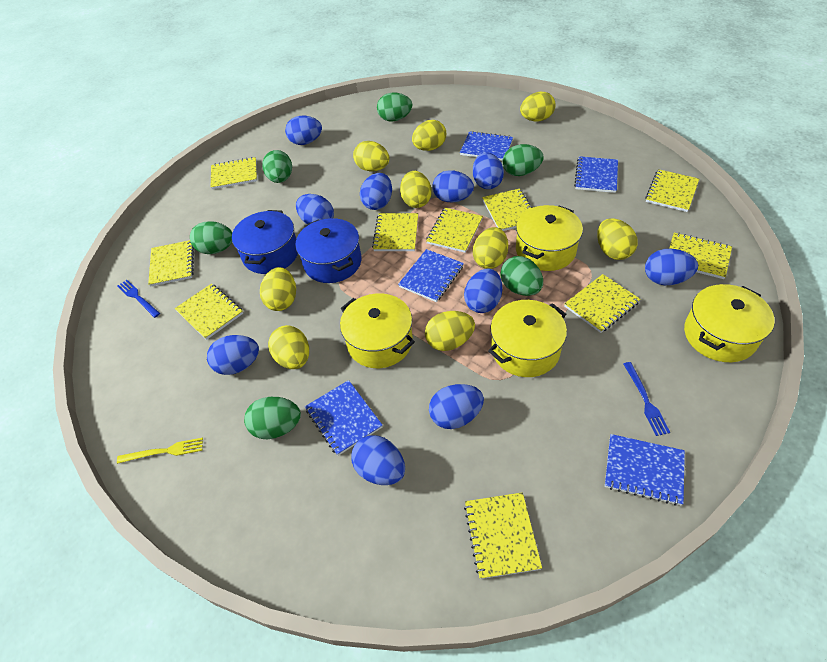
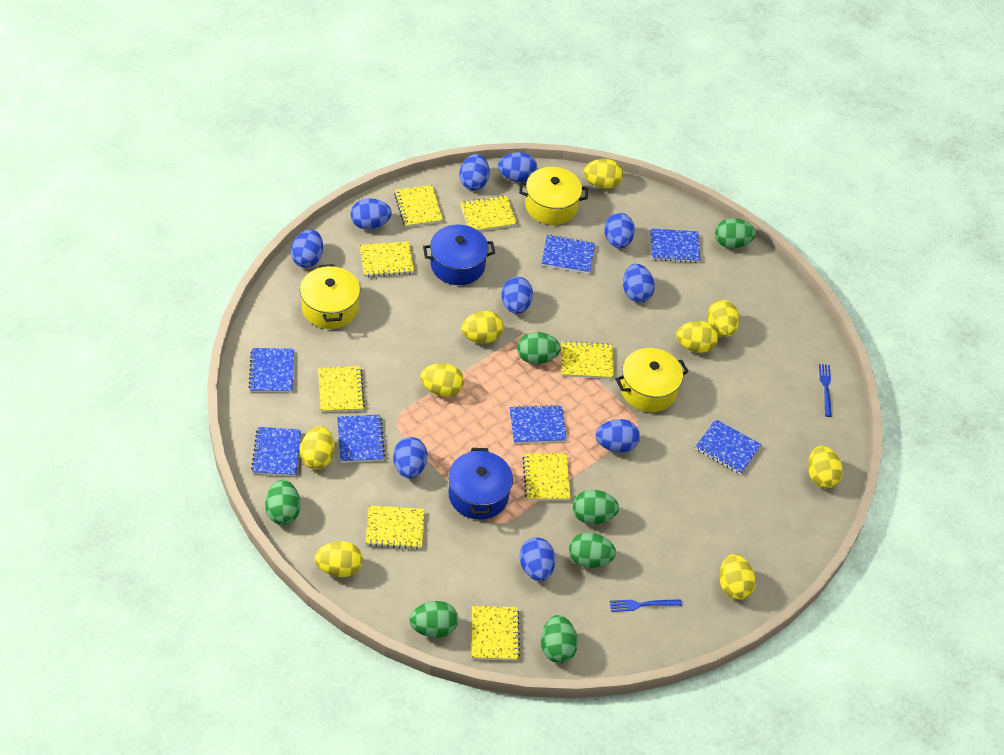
blue notebook: 5 -> 7
green egg: 6 -> 7
yellow fork: 1 -> 0
yellow notebook: 10 -> 8
yellow pot: 4 -> 3

